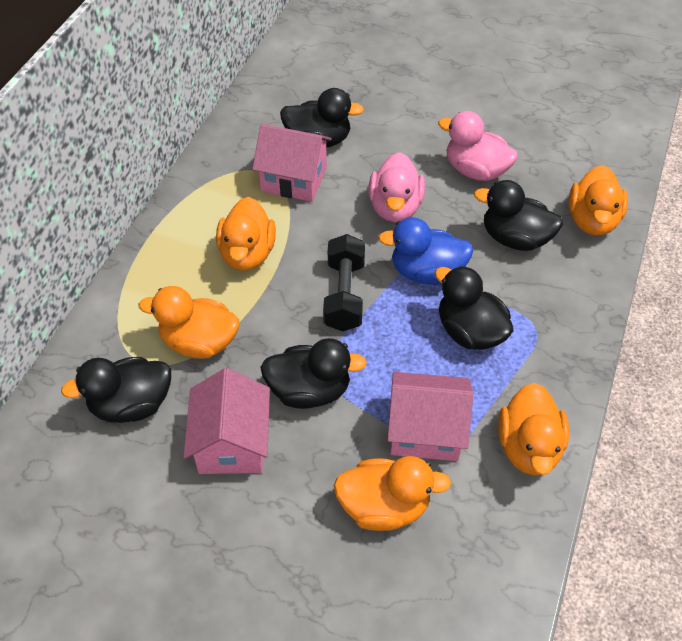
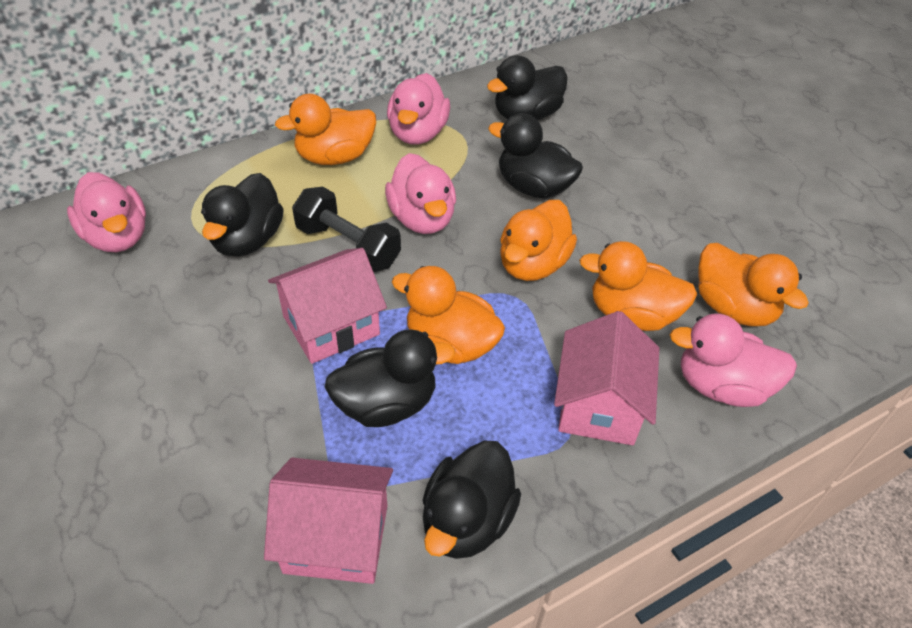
blue duck: 1 -> 0
pink duck: 2 -> 4

